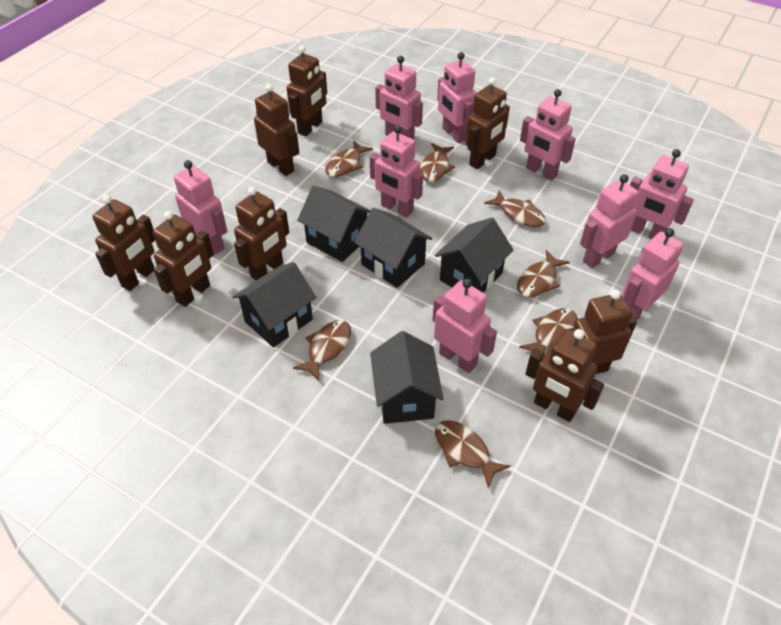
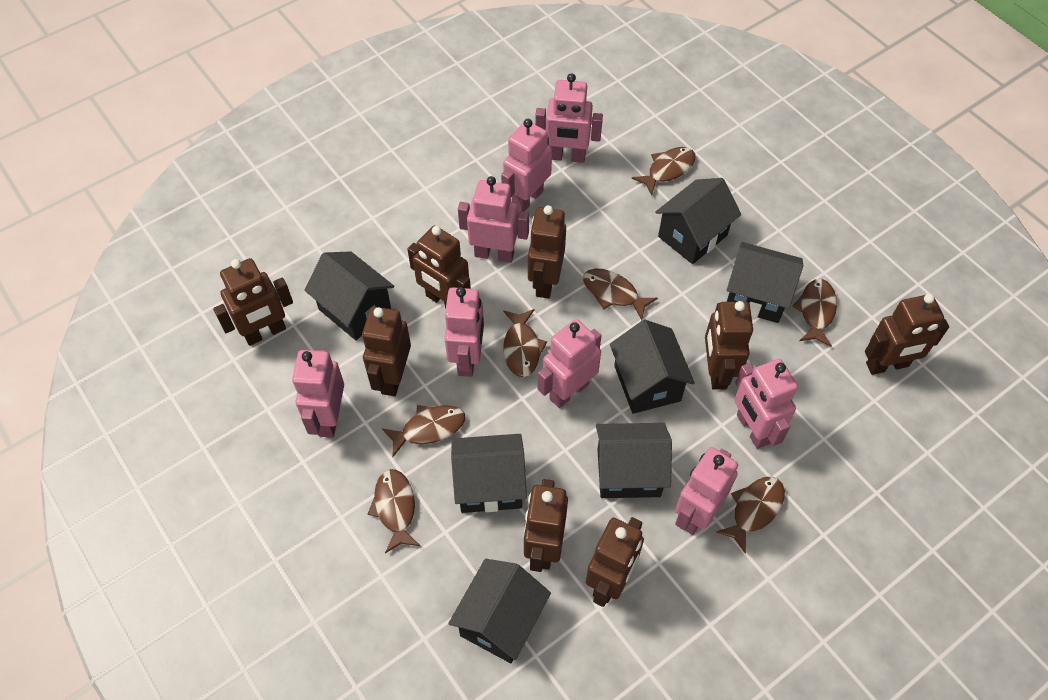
black house: 5 -> 7
pink robot: 9 -> 8

